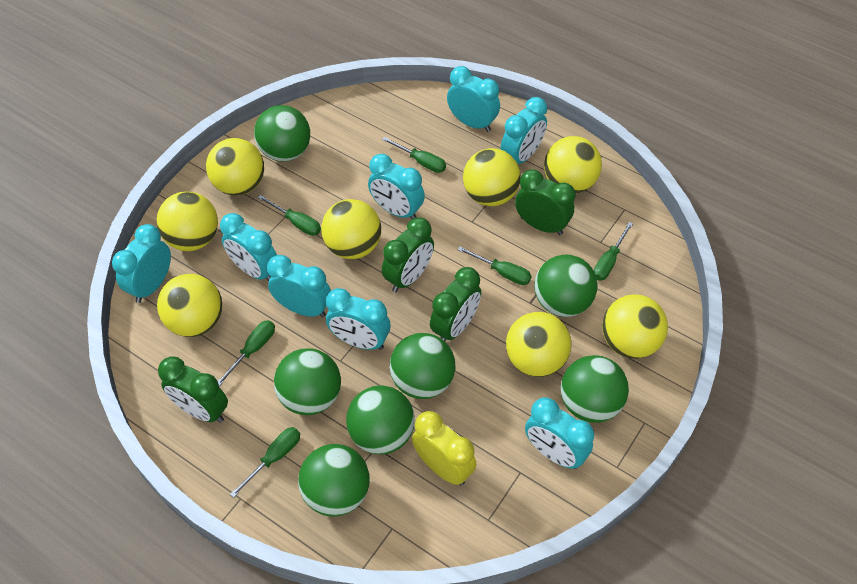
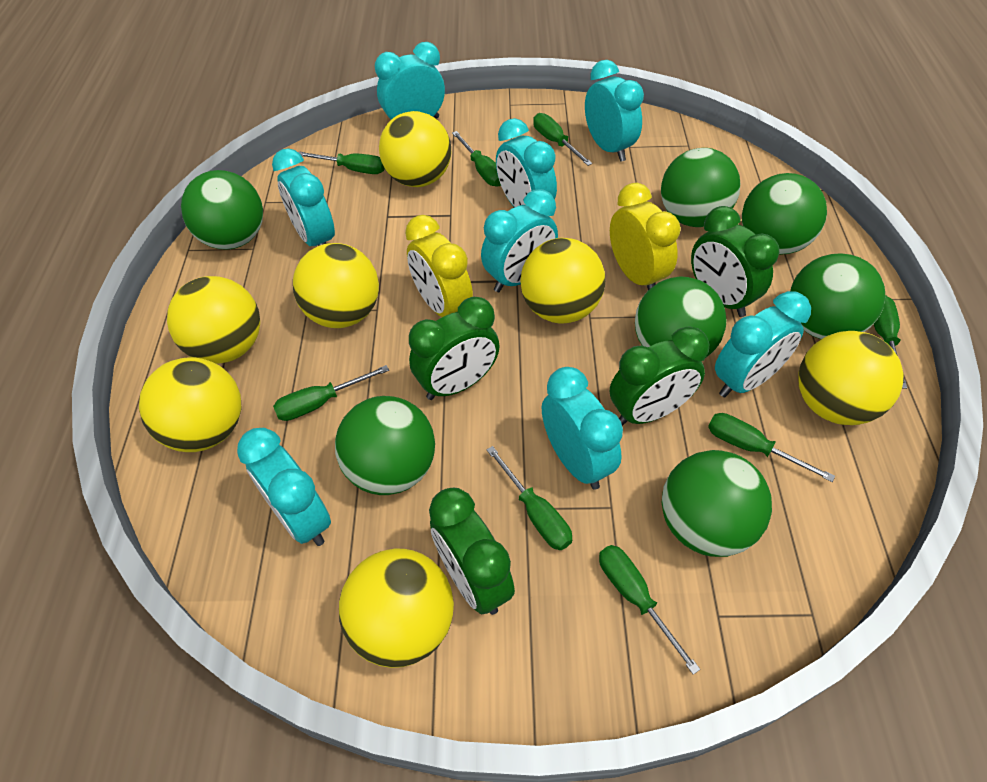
green screwdriver: 6 -> 8
yellow ball: 8 -> 7
yellow clock: 1 -> 2

